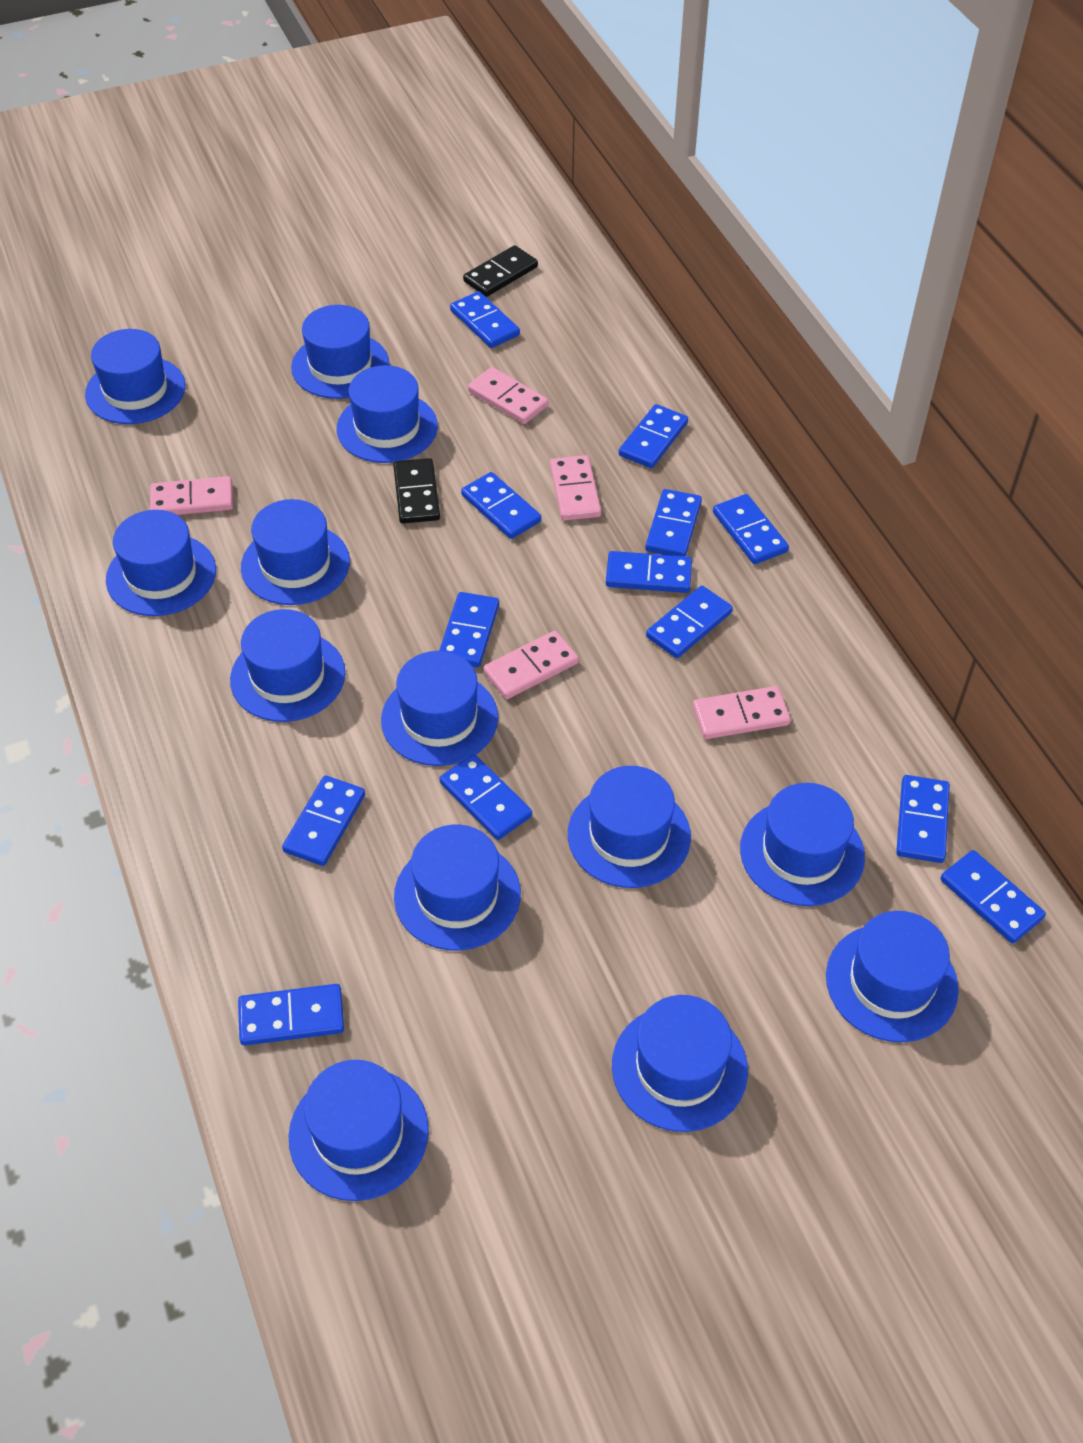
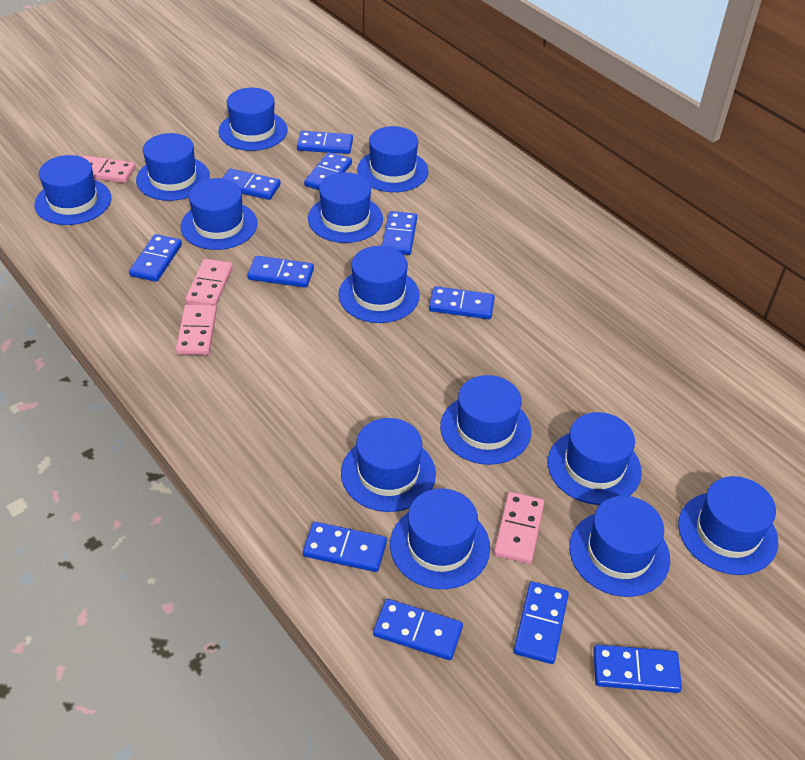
black domino: 2 -> 0
blue domino: 13 -> 11
pink domino: 5 -> 4

